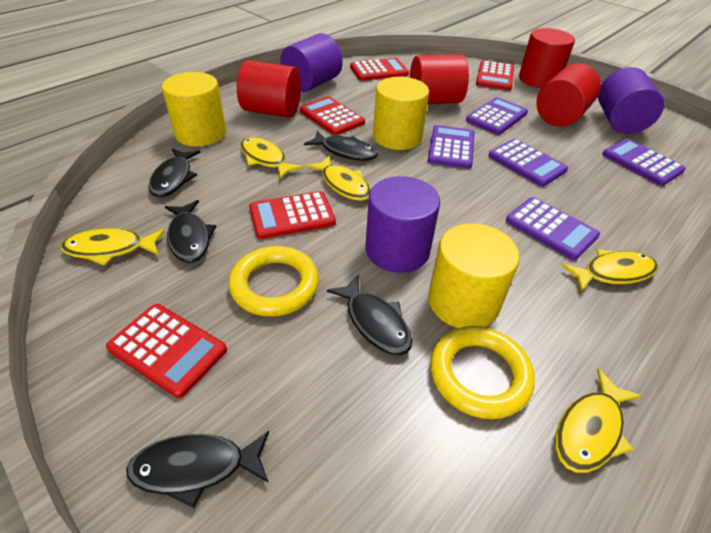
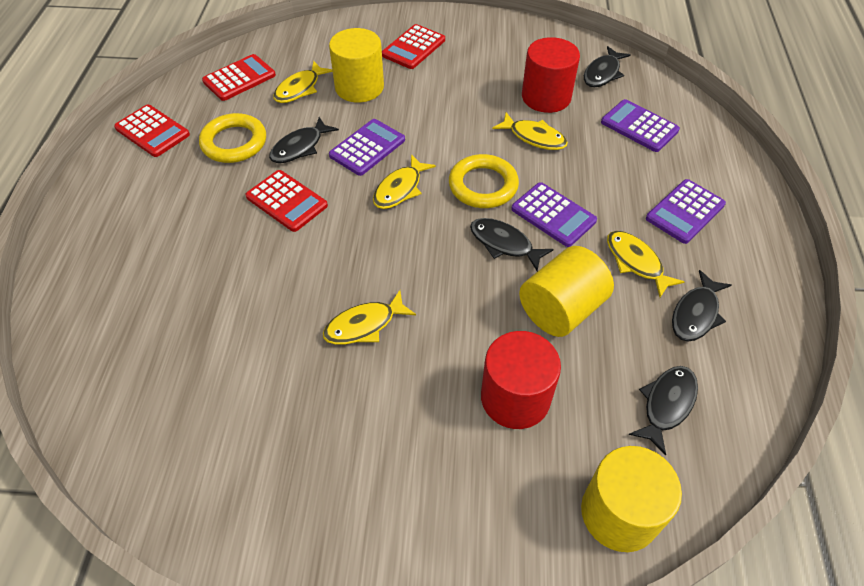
purple calculator: 5 -> 4
purple cylinder: 3 -> 0
red calculator: 5 -> 4
red cylinder: 4 -> 2

